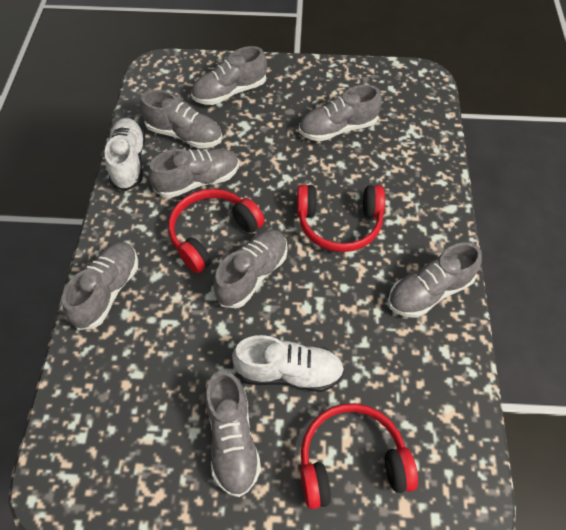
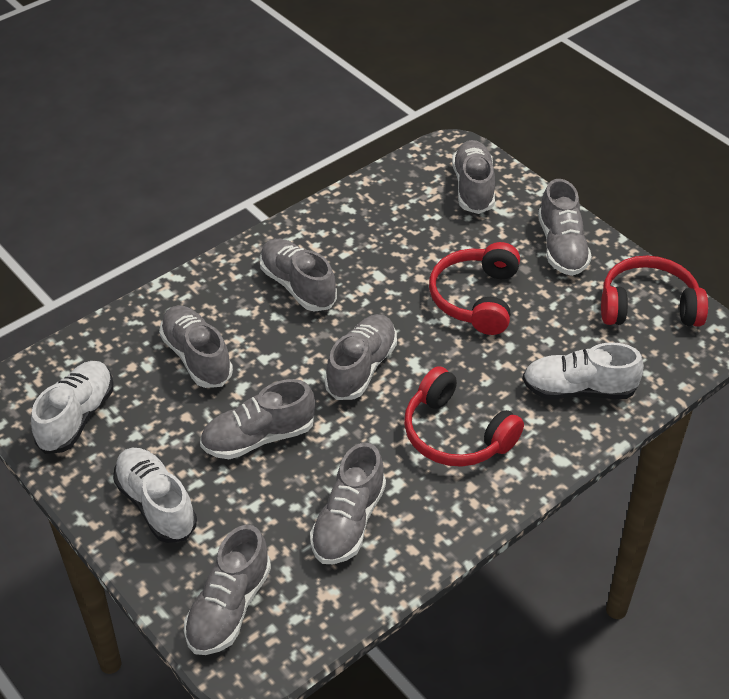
white shoe: 2 -> 3

